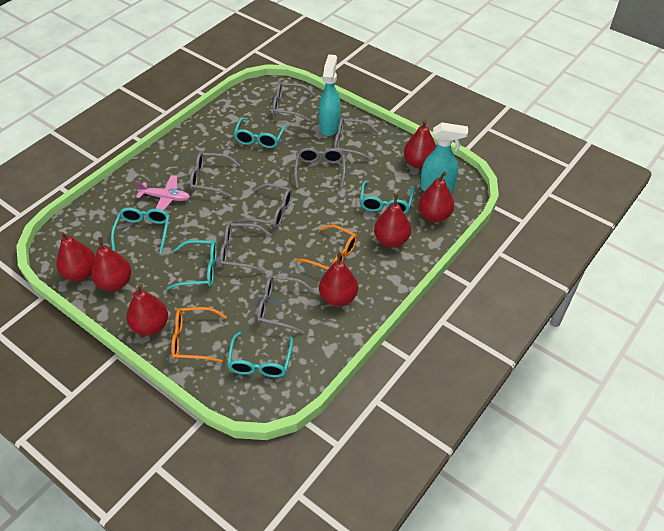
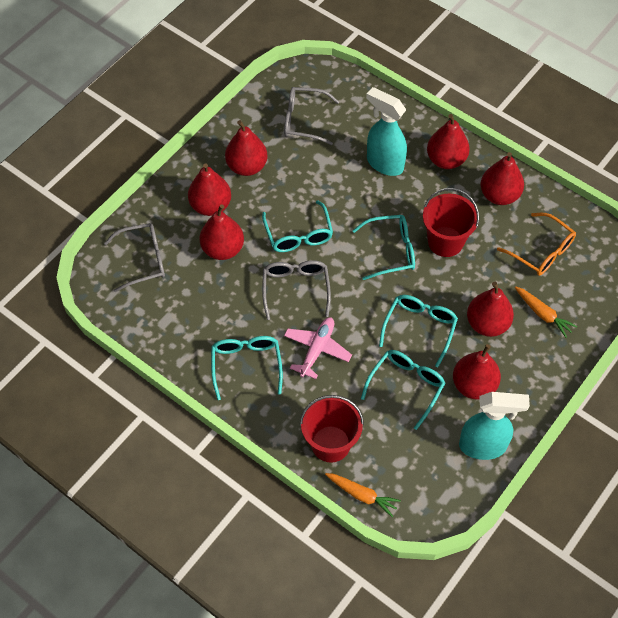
grey glasses: 7 -> 3
orange carrot: 0 -> 2
orange glasses: 2 -> 1
red bucket: 0 -> 2

